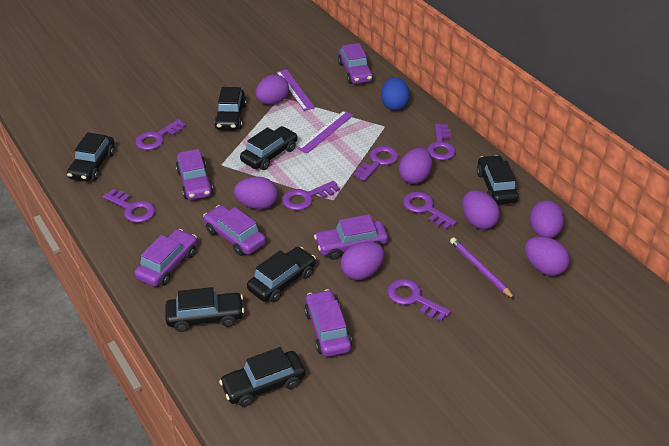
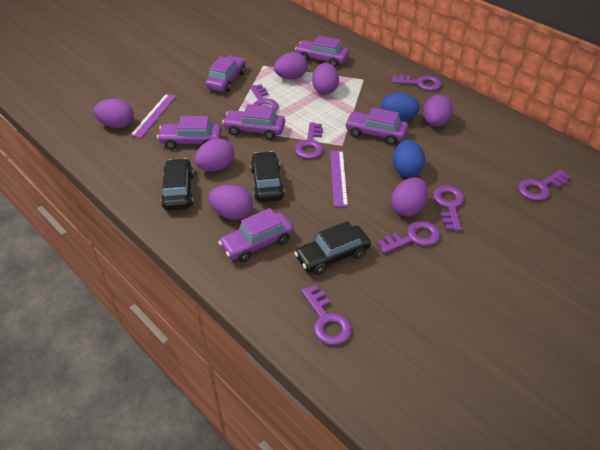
black car: 7 -> 3
blue egg: 1 -> 2
purple pencil: 1 -> 0

